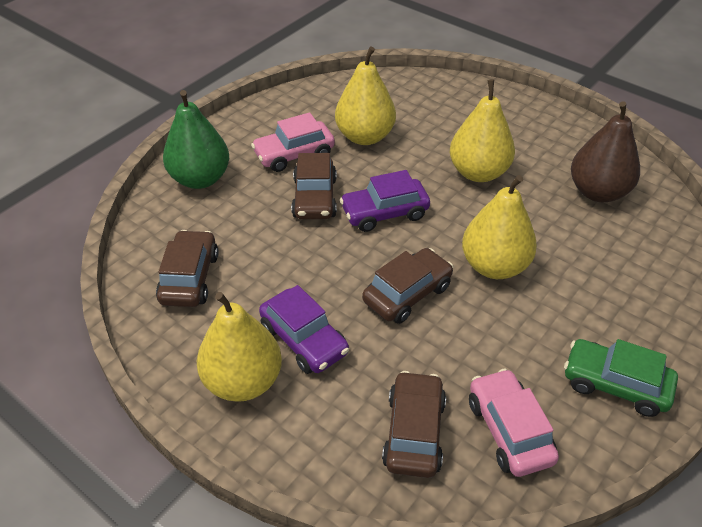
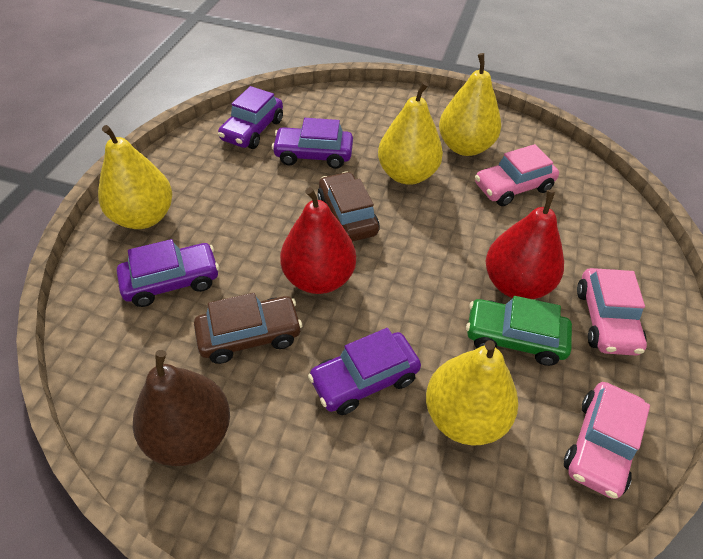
brown car: 4 -> 2
green pear: 1 -> 0
pink car: 2 -> 3
purple car: 2 -> 4
red pear: 0 -> 2

